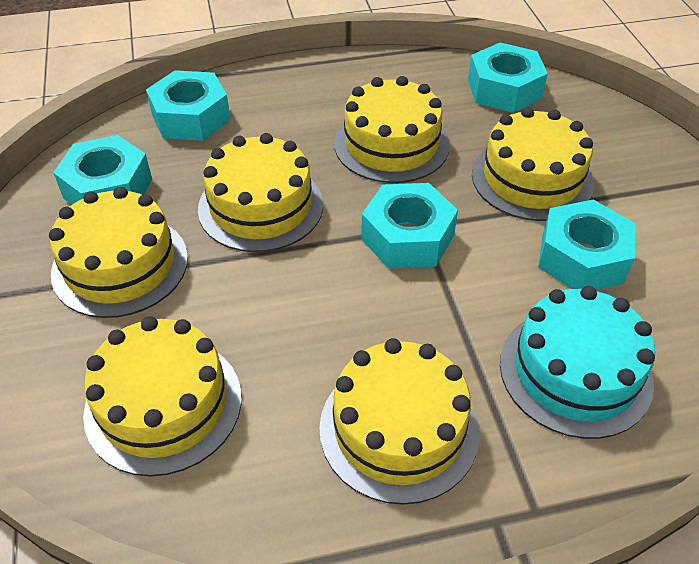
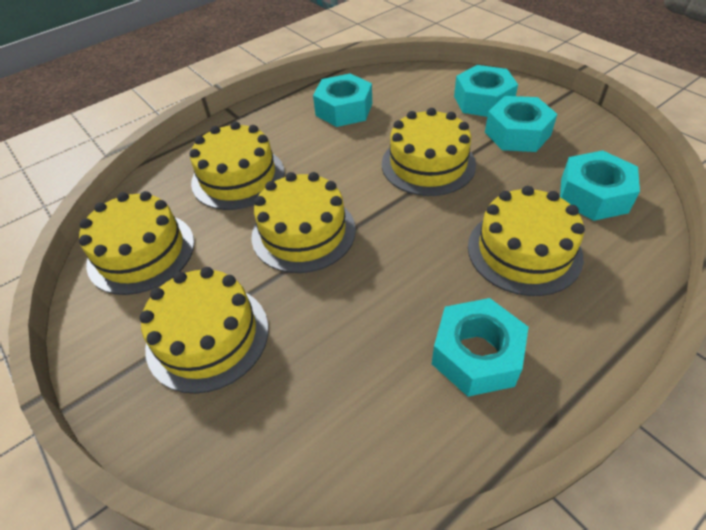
turquoise cake: 1 -> 0

